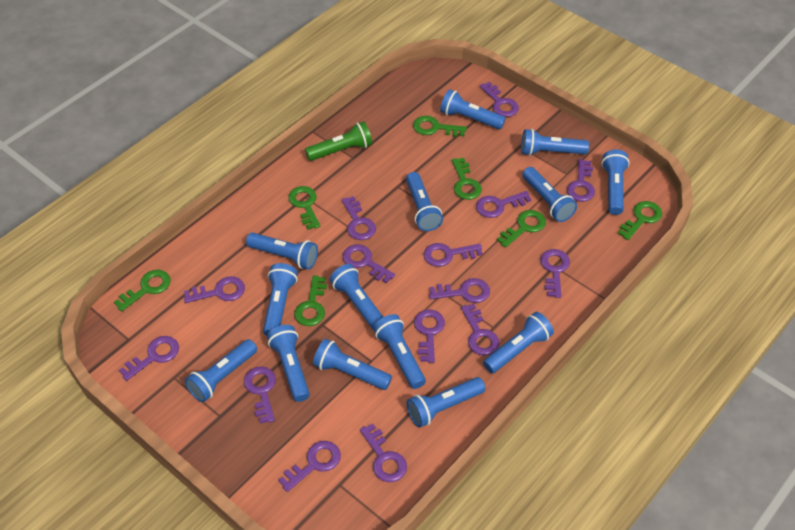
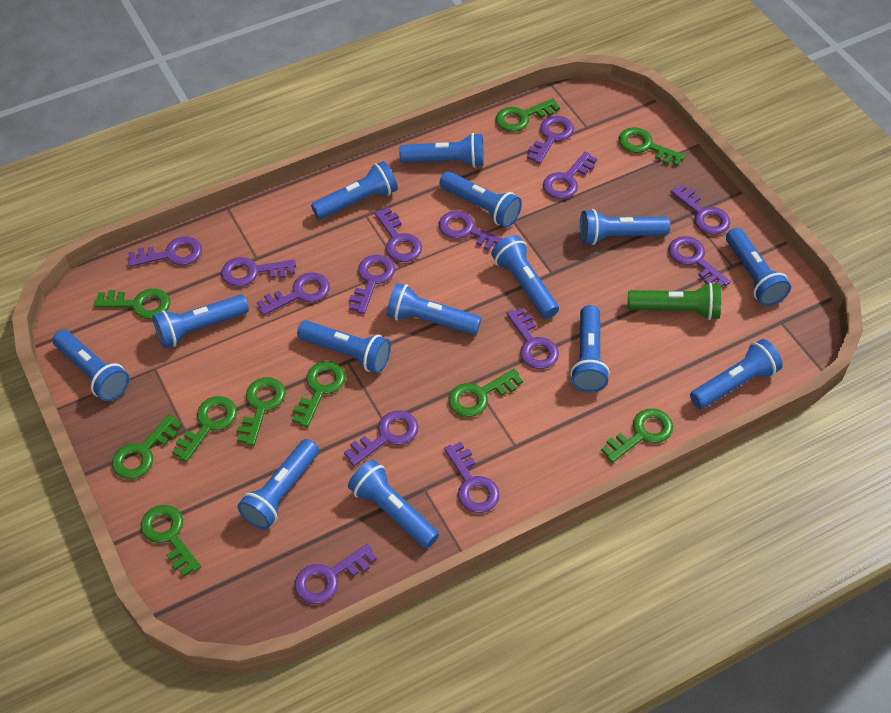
green key: 7 -> 10
purple key: 15 -> 14

